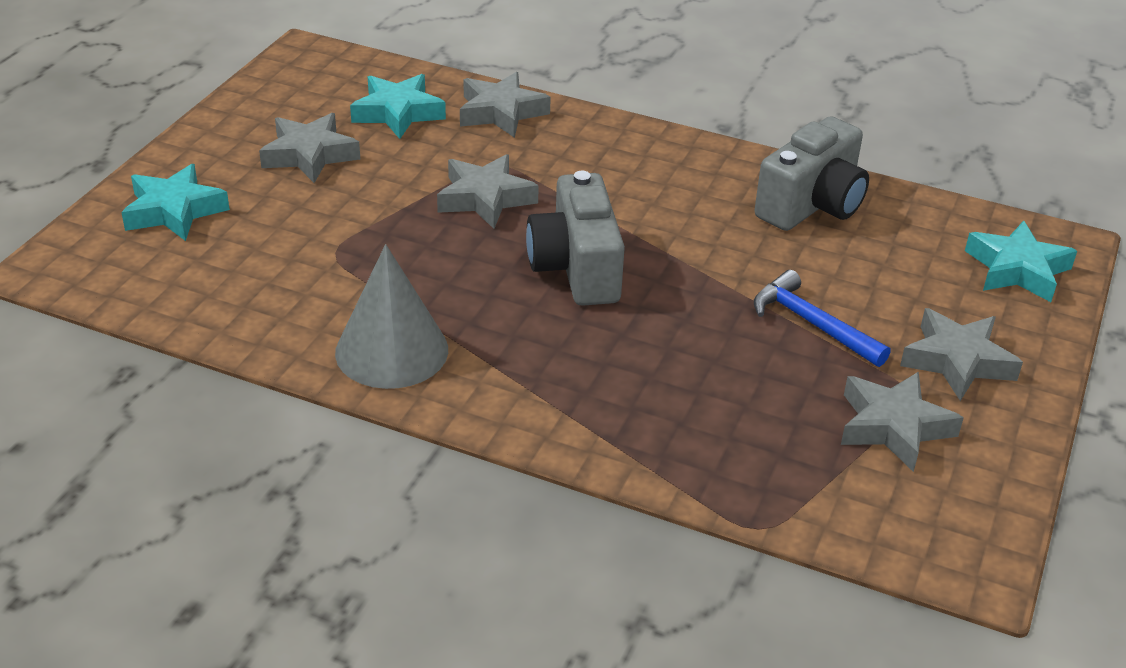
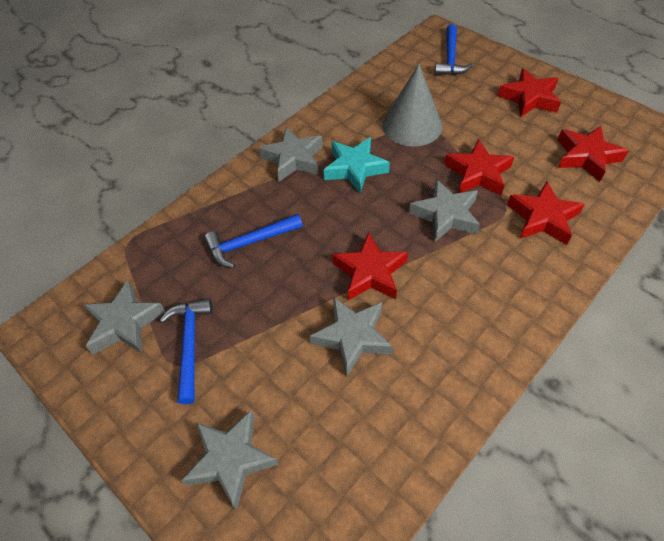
blue hammer: 1 -> 3
grey camera: 2 -> 0
red star: 0 -> 5
turquoise star: 3 -> 1

